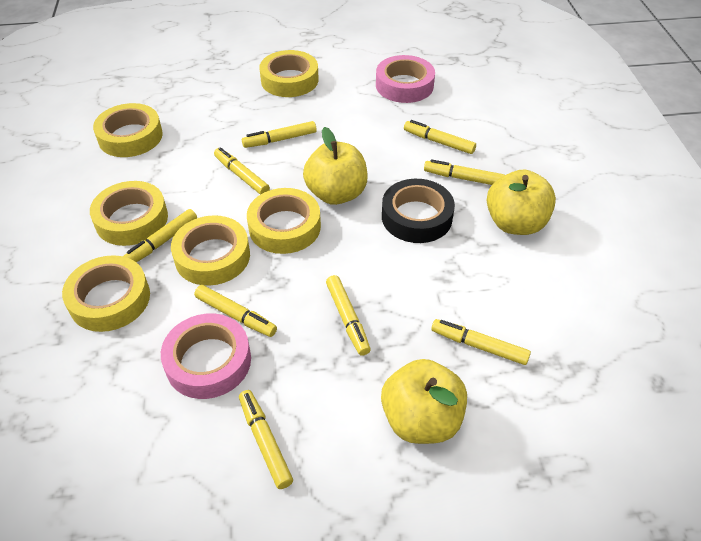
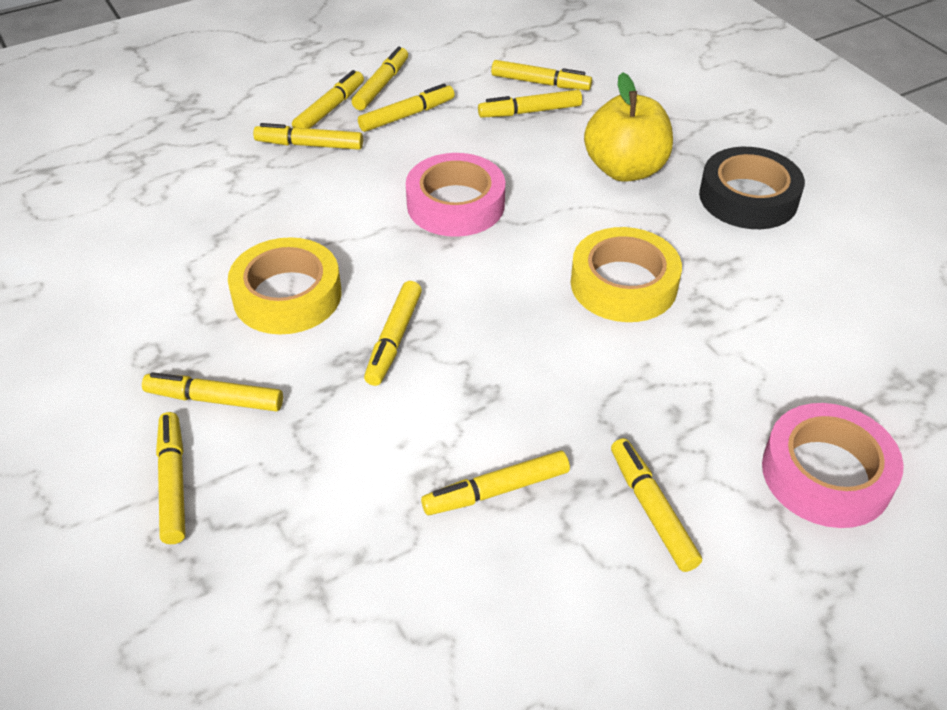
yellow apple: 3 -> 1
yellow marker: 9 -> 11
yellow tape: 6 -> 2

